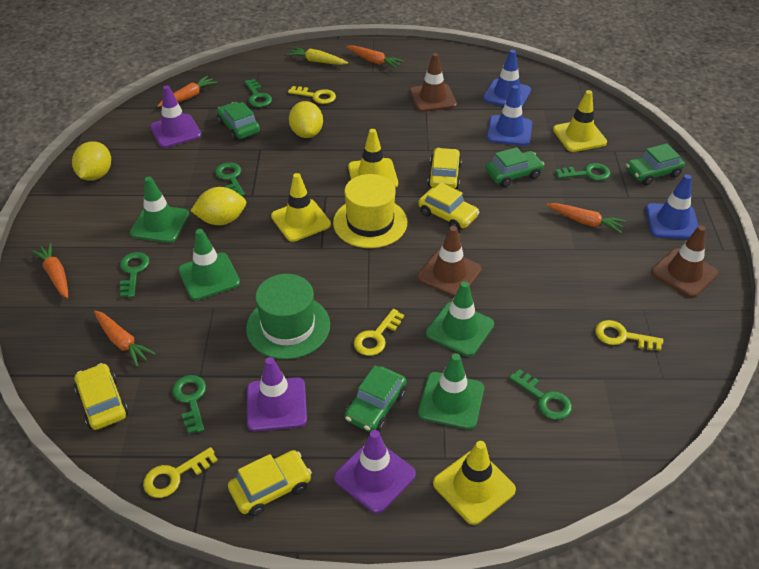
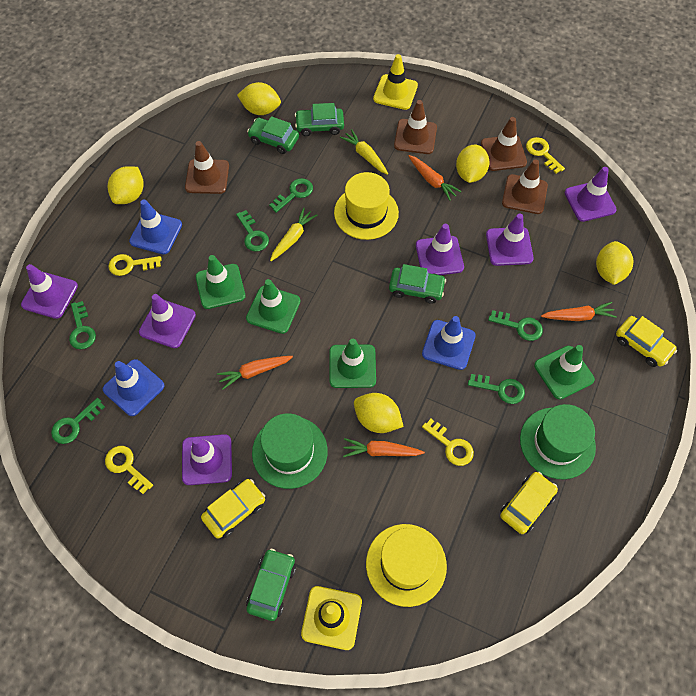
brown traffic cone: 3 -> 4
green hat: 1 -> 2
orange carrot: 5 -> 4
purple traffic cone: 3 -> 6
yellow car: 4 -> 3
yellow carrot: 1 -> 2
yellow hat: 1 -> 2
yellow lemon: 3 -> 5
yellow traffic cone: 4 -> 2

